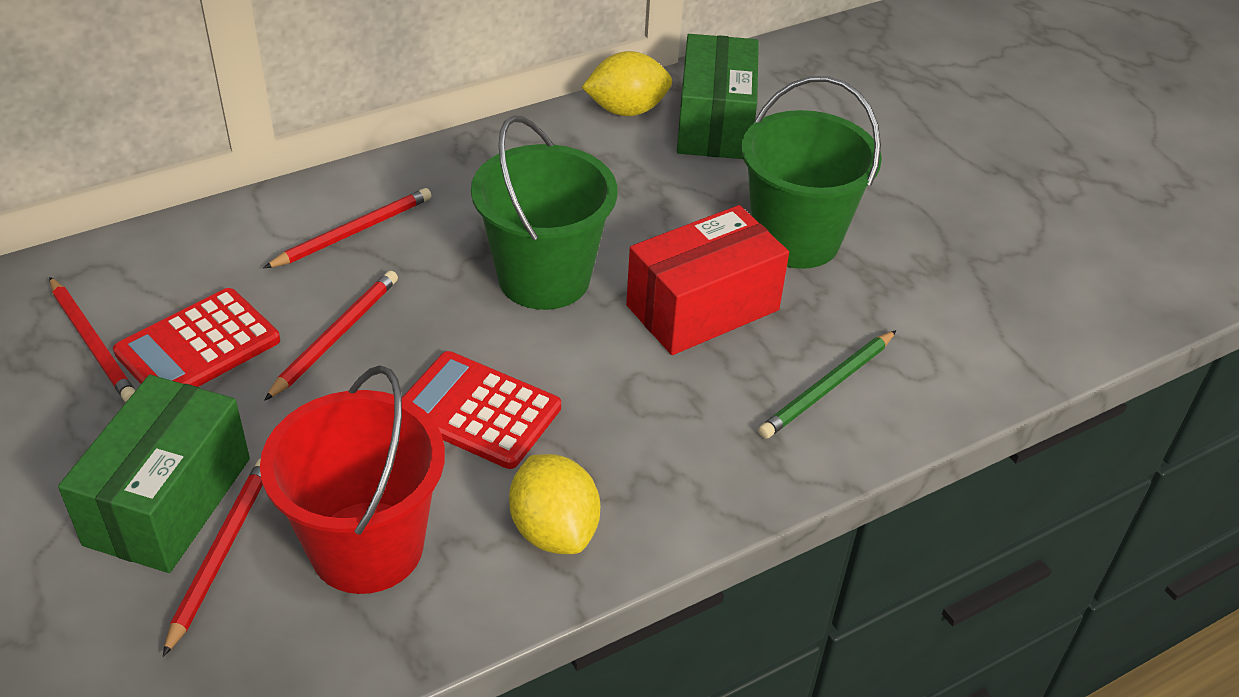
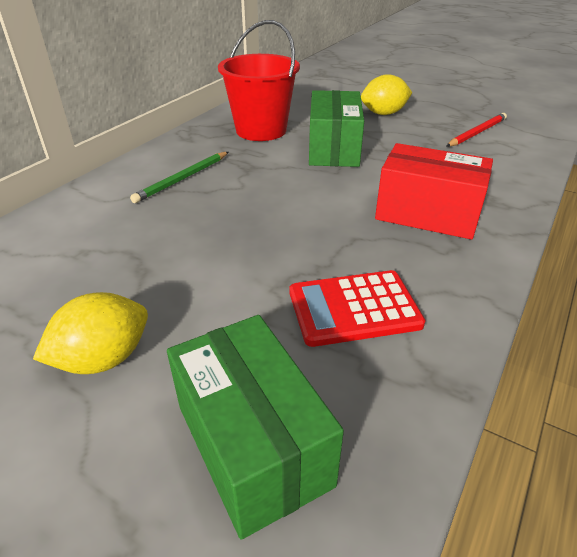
green bucket: 2 -> 0
red calculator: 2 -> 1
red pencil: 4 -> 1

